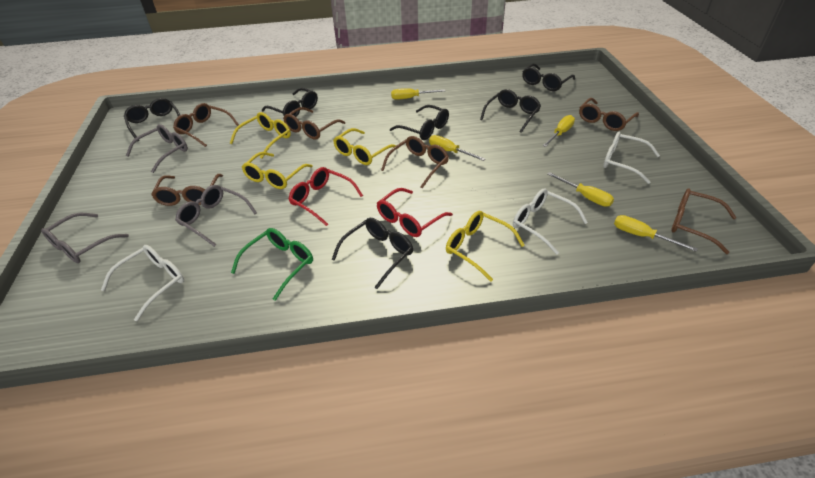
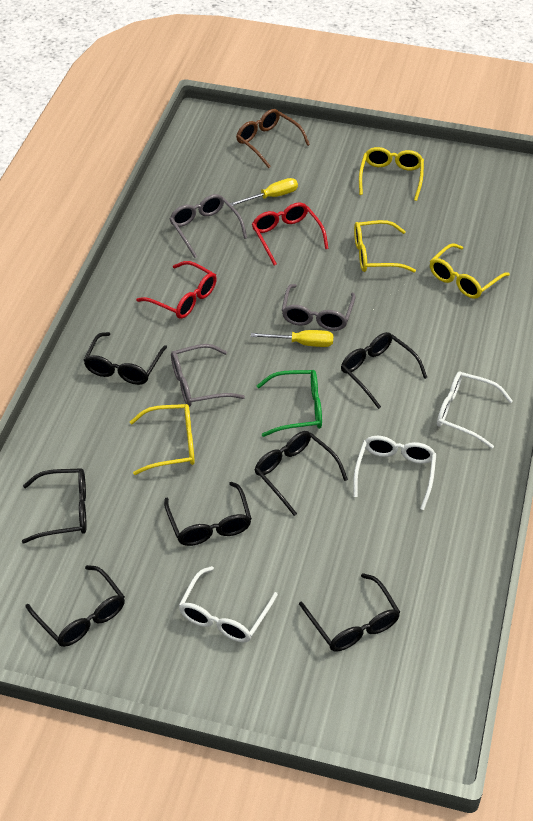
black glasses: 6 -> 7
brown glasses: 6 -> 1
yellow screwdriver: 5 -> 2

